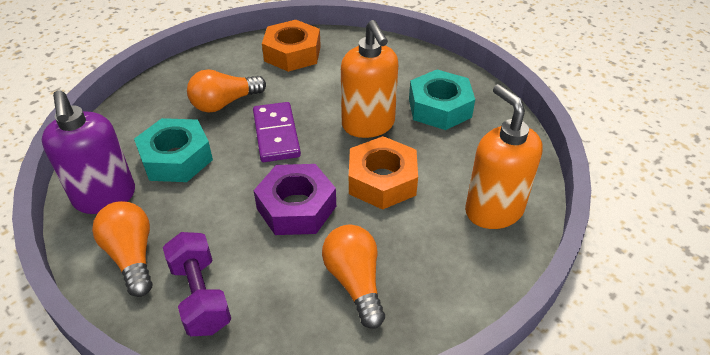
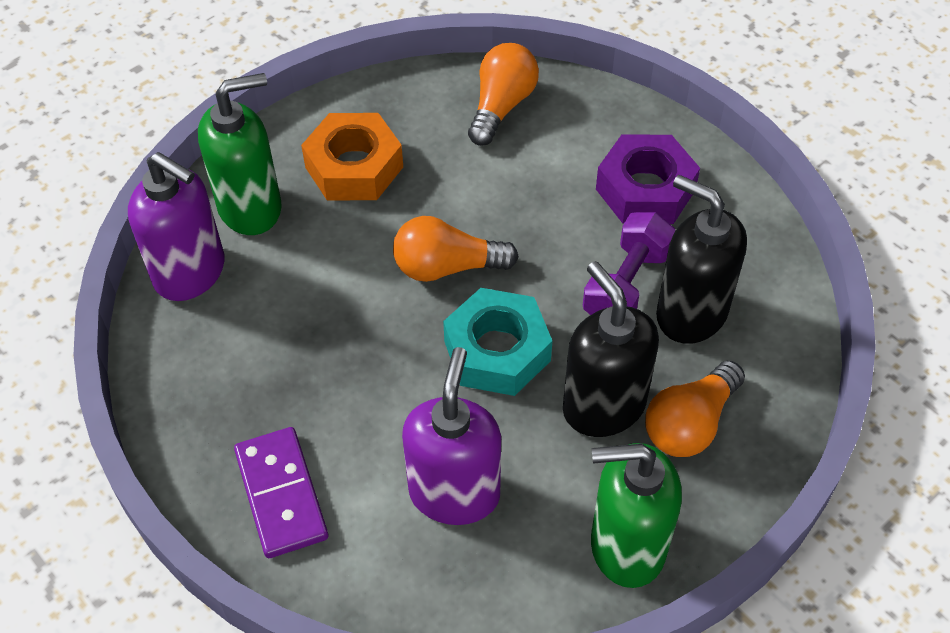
black soap dispenser: 0 -> 2
green soap dispenser: 0 -> 2
orange nut: 2 -> 1
orange soap dispenser: 2 -> 0
purple soap dispenser: 1 -> 2
turquoise nut: 2 -> 1

